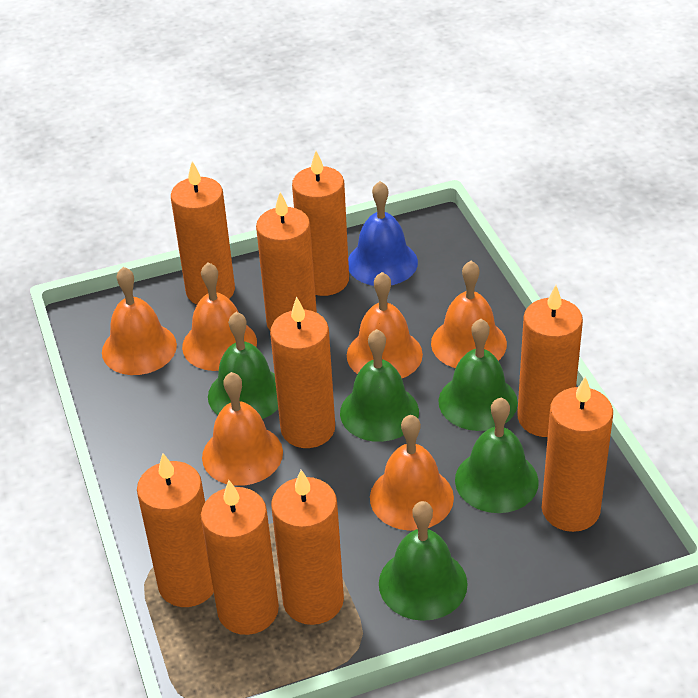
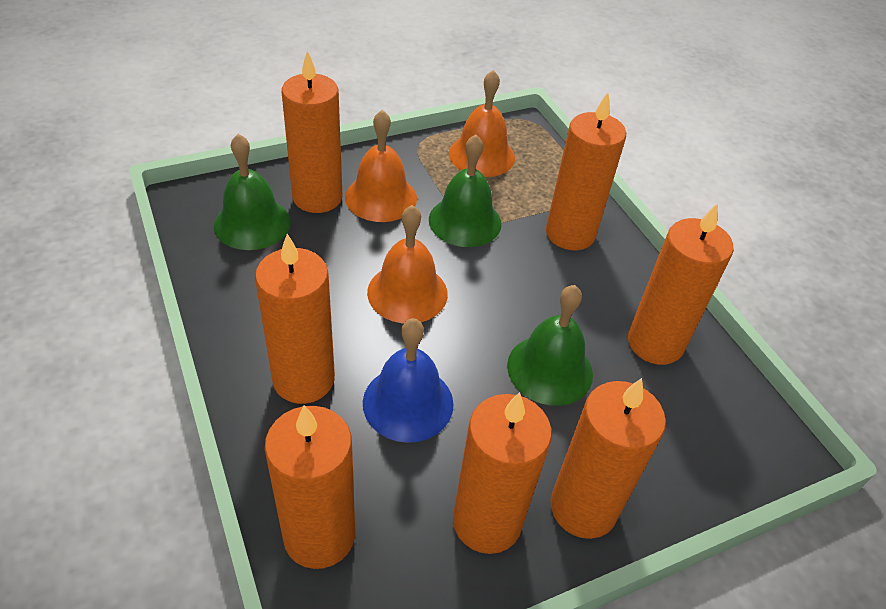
green bell: 5 -> 3
orange bell: 6 -> 3
orange candle: 9 -> 7

